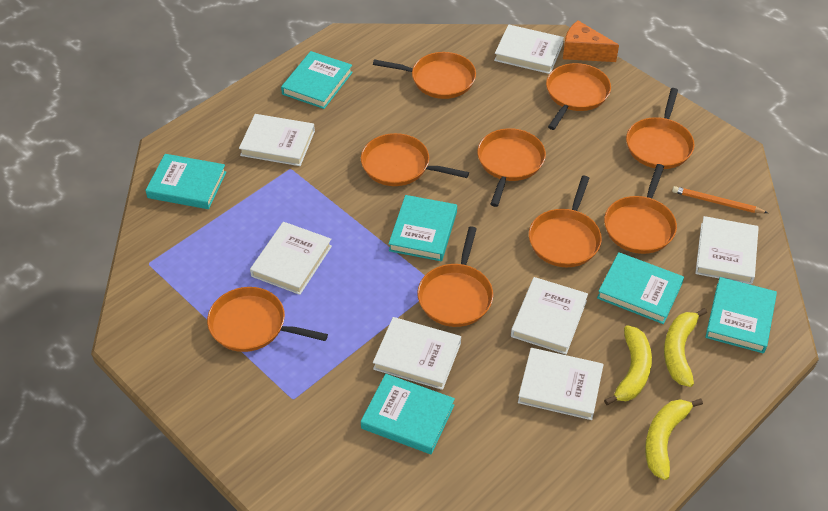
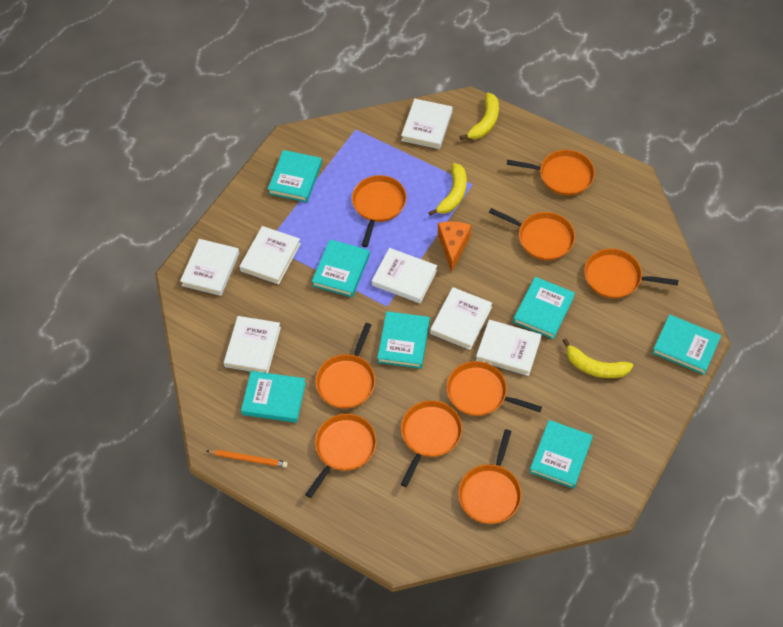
turquoise book: 6 -> 7

